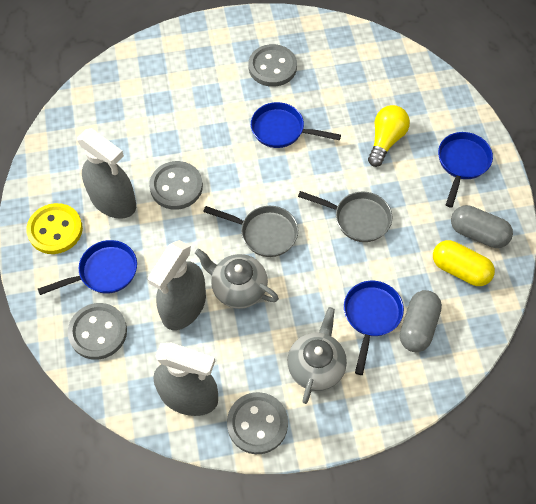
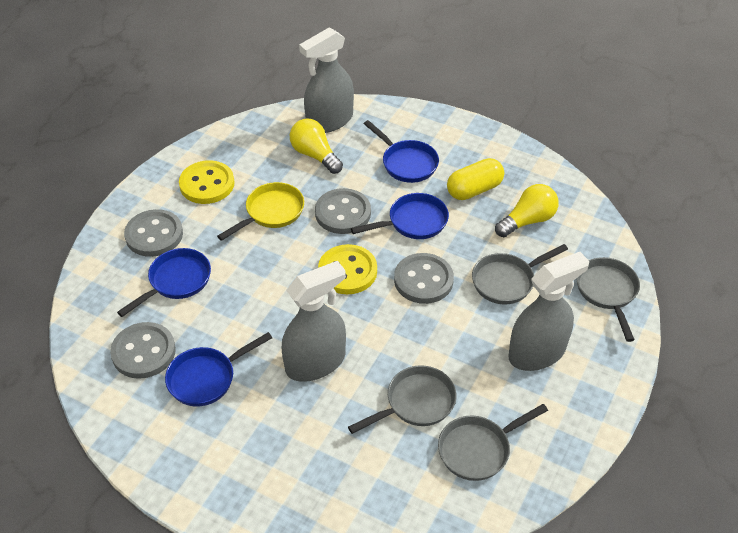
grey capsule: 2 -> 0
grey pan: 2 -> 4
grey teapot: 2 -> 0
yellow button: 1 -> 2
yellow light bulb: 1 -> 2
yellow pan: 0 -> 1

